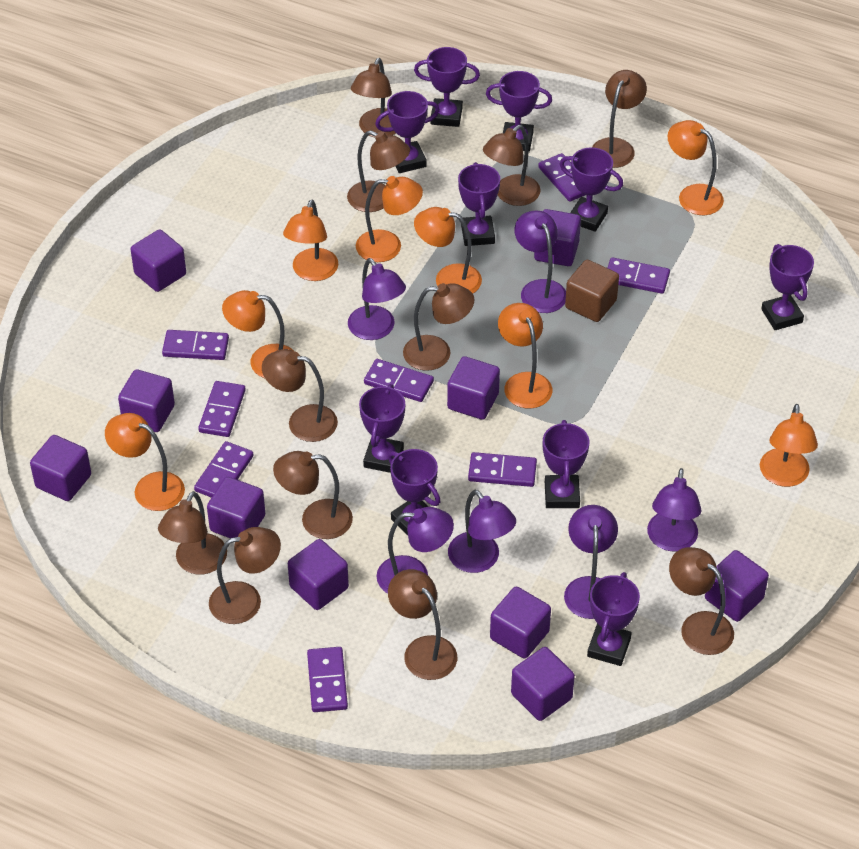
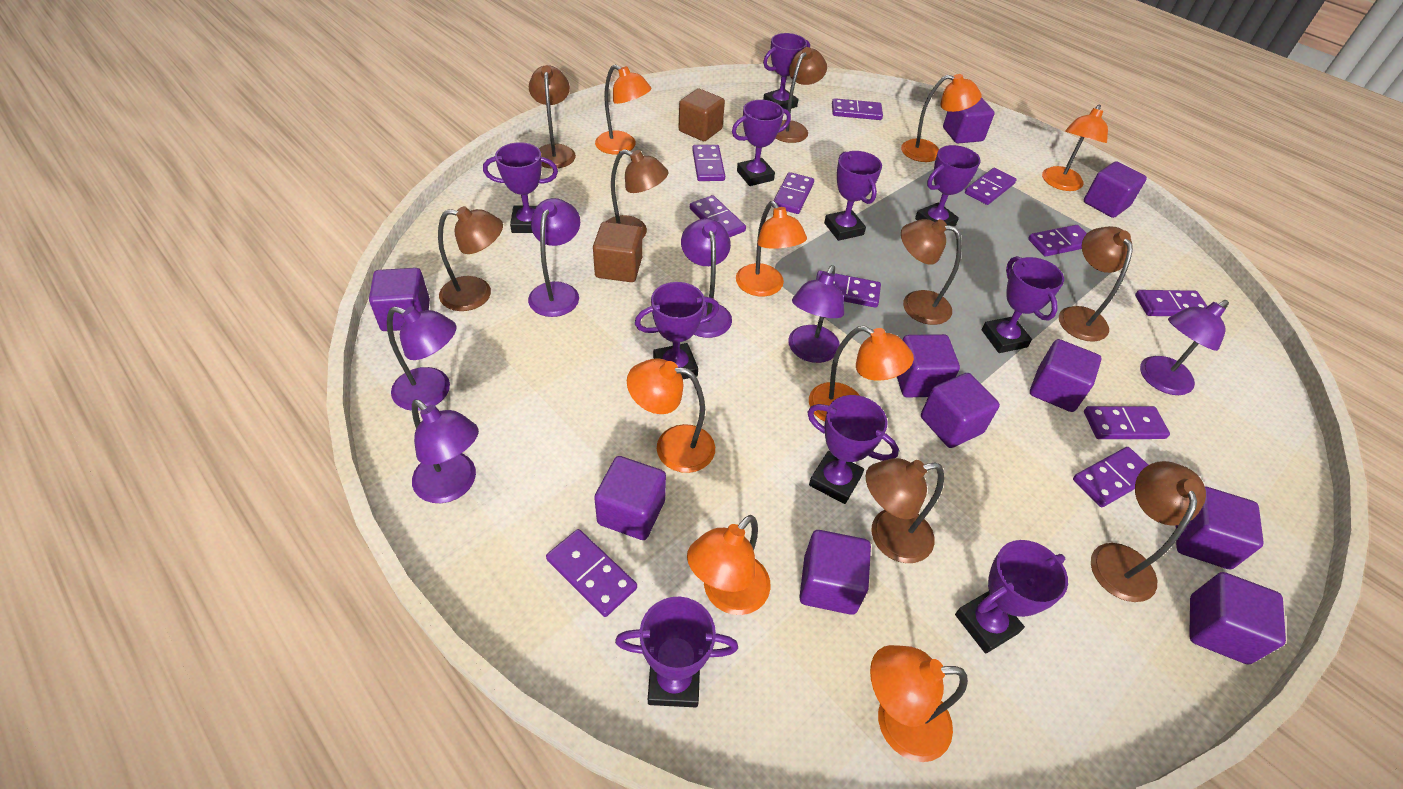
brown cube: 1 -> 2
brown lamp: 11 -> 8
purple domino: 8 -> 11

